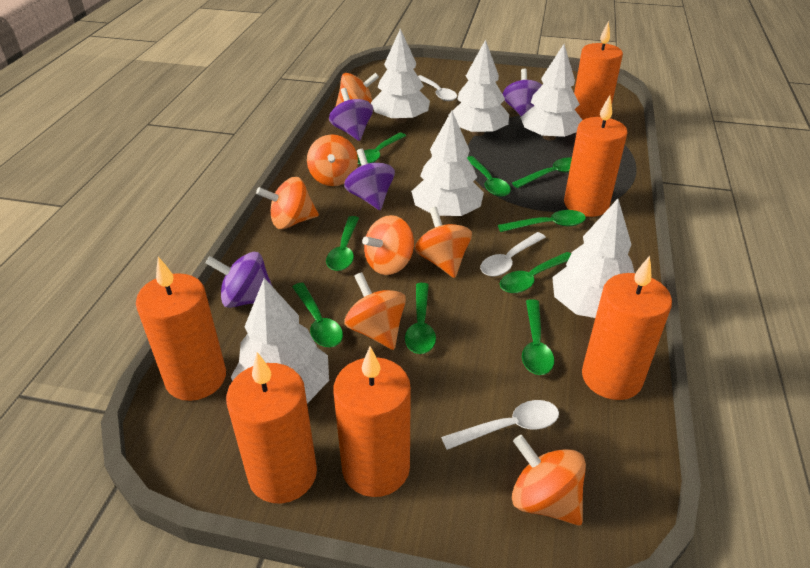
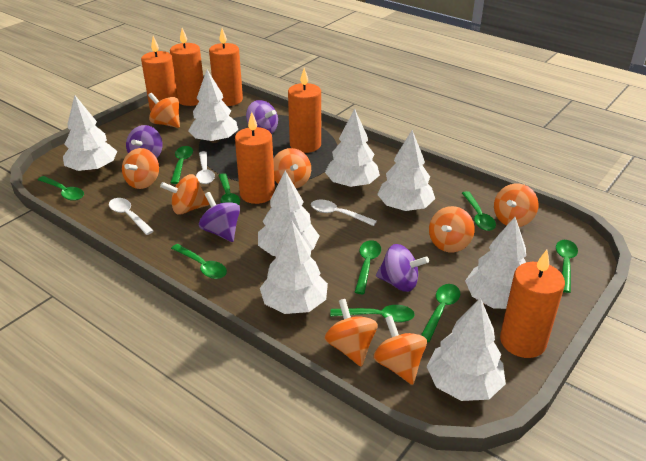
orange spinning top: 7 -> 8
white tree: 6 -> 8

